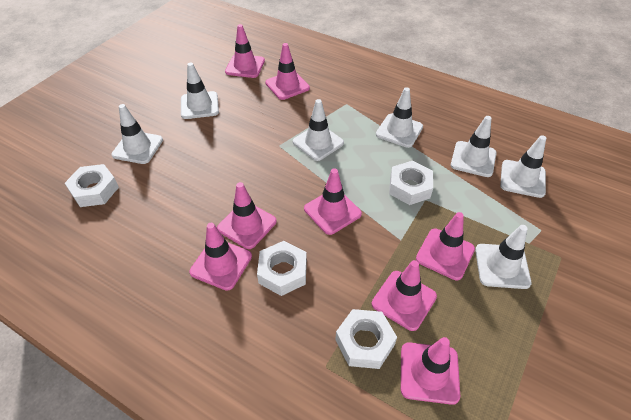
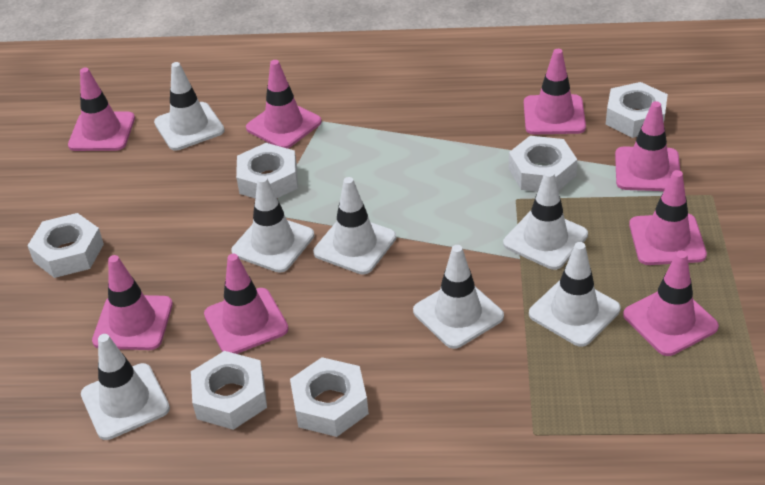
white nut: 4 -> 6

